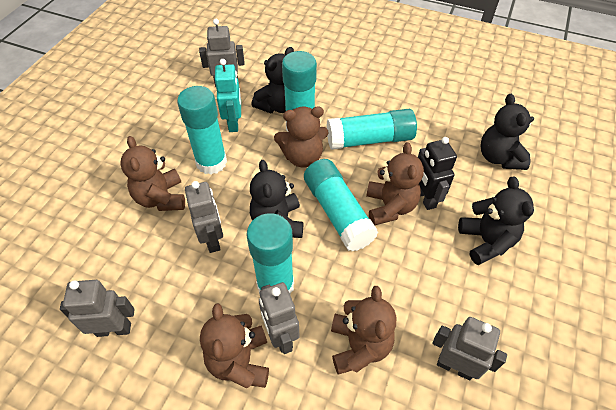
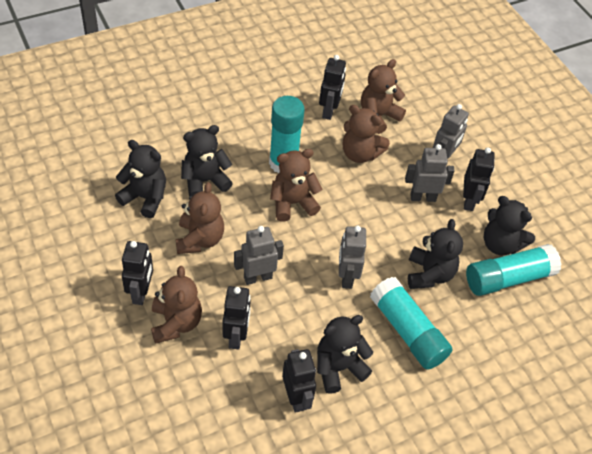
black robot: 1 -> 5
black teddy bear: 4 -> 5
grey robot: 5 -> 4
turquoise glue stick: 5 -> 3
turquoise robot: 1 -> 0

